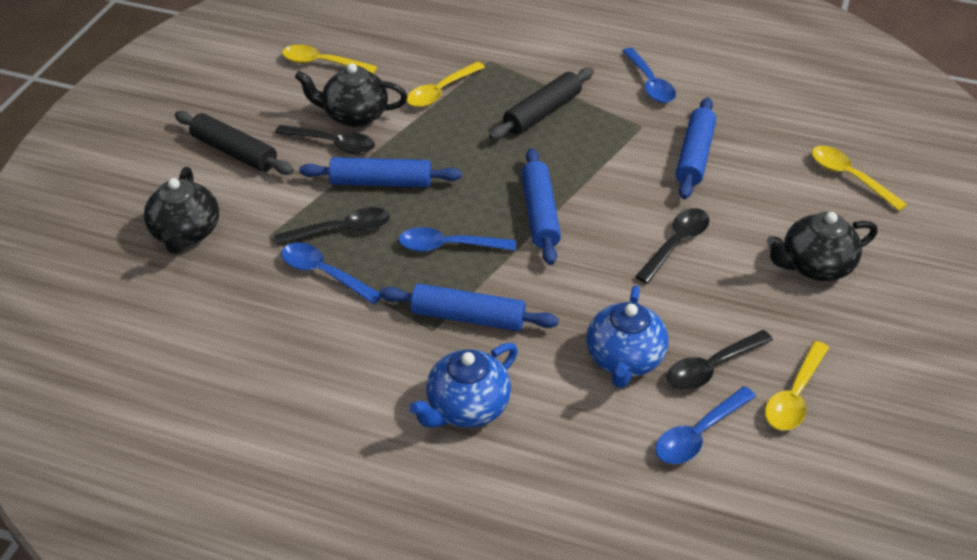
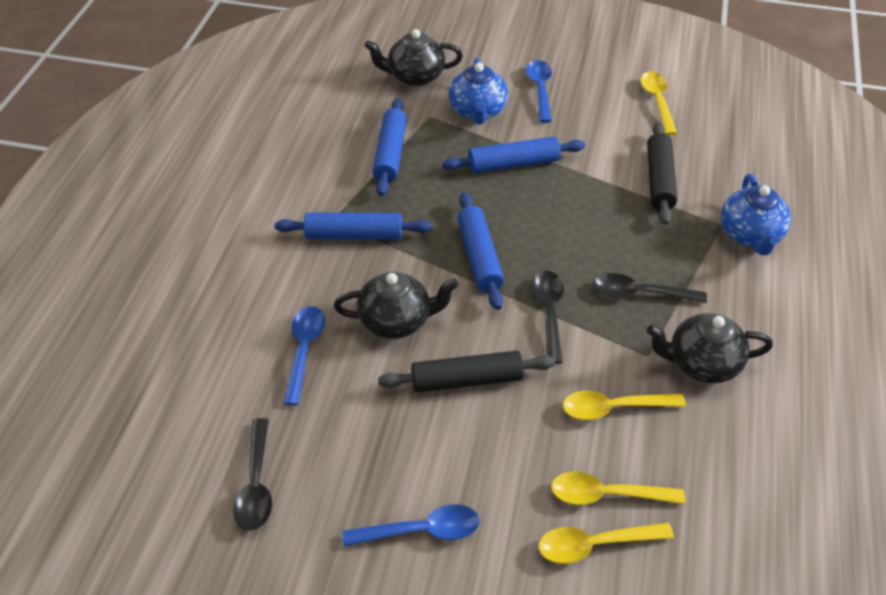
black spoon: 4 -> 3
blue spoon: 4 -> 3

